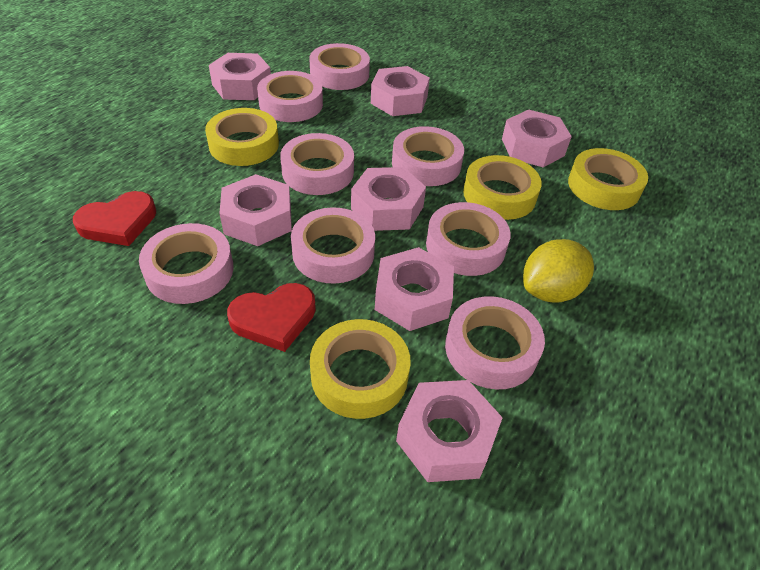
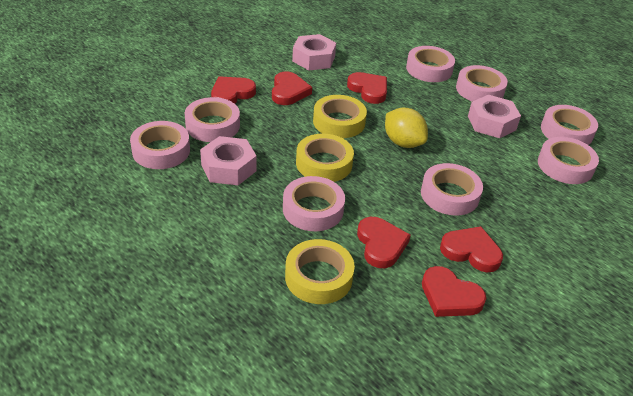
pink nut: 7 -> 3
red heart: 2 -> 6
yellow tape: 4 -> 3

